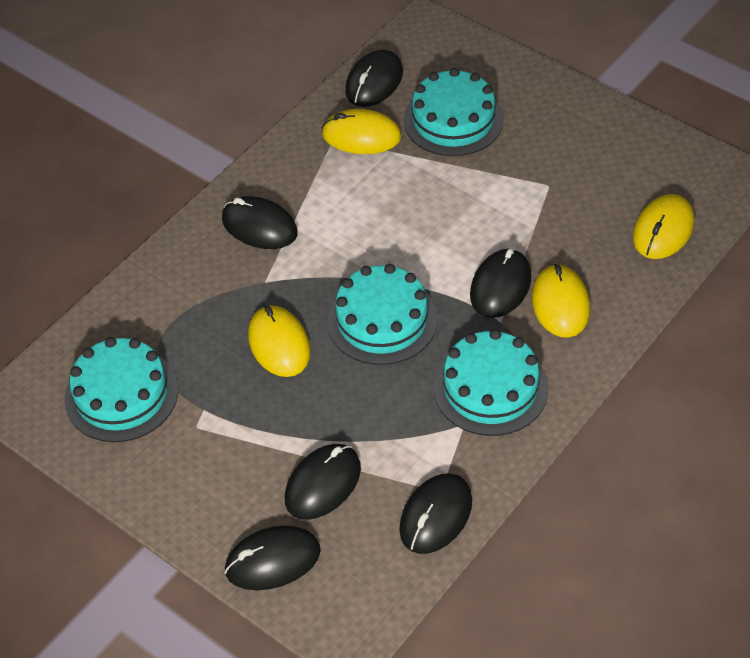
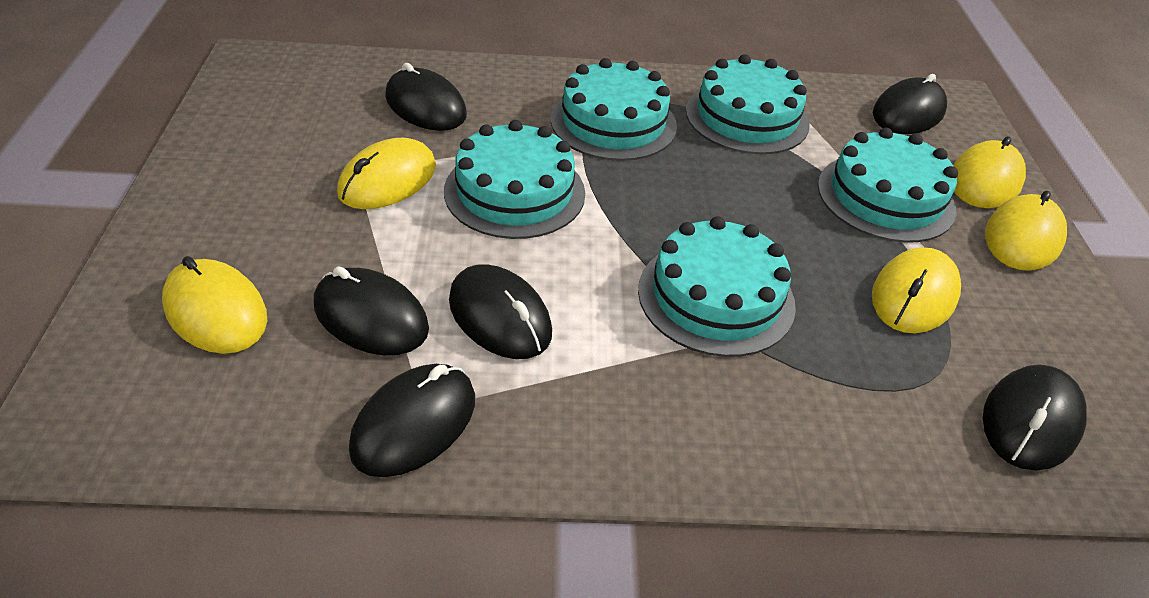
turquoise cake: 4 -> 5
yellow mouse: 4 -> 5

